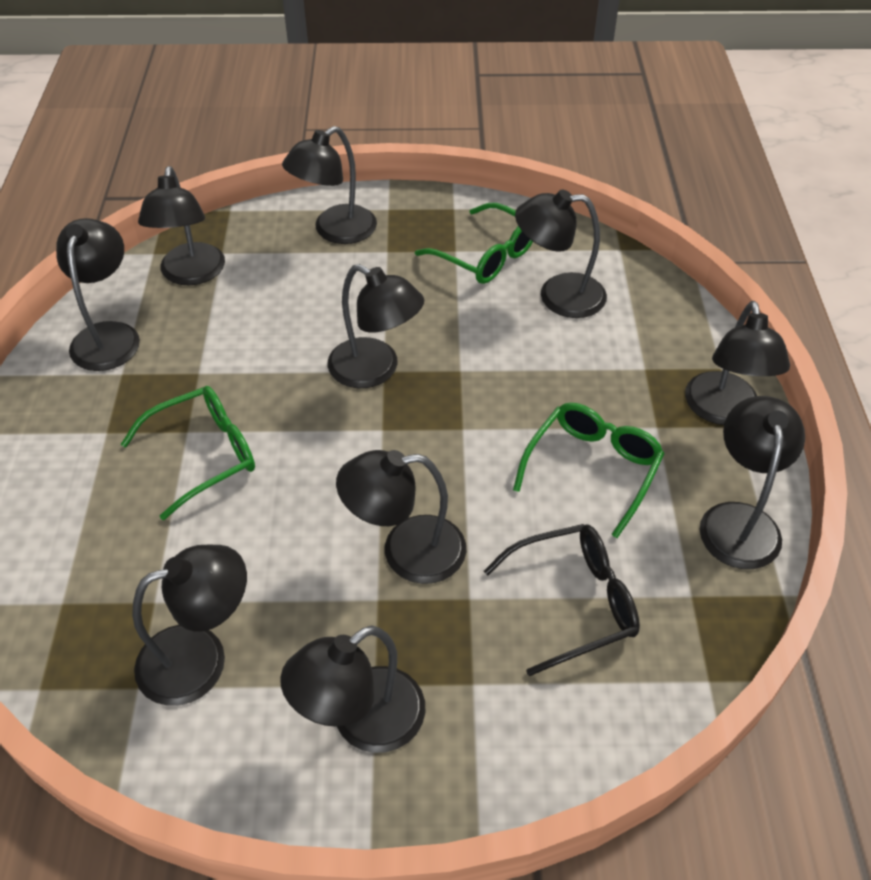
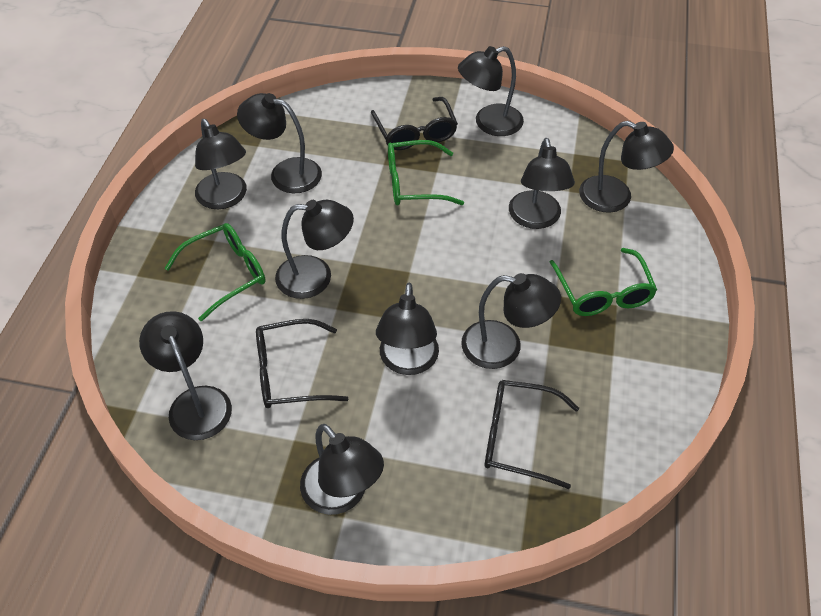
black glasses: 1 -> 3

